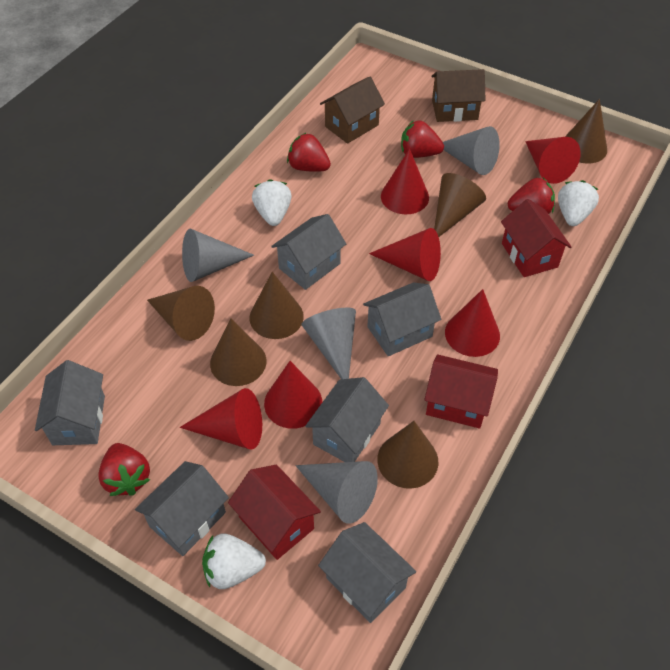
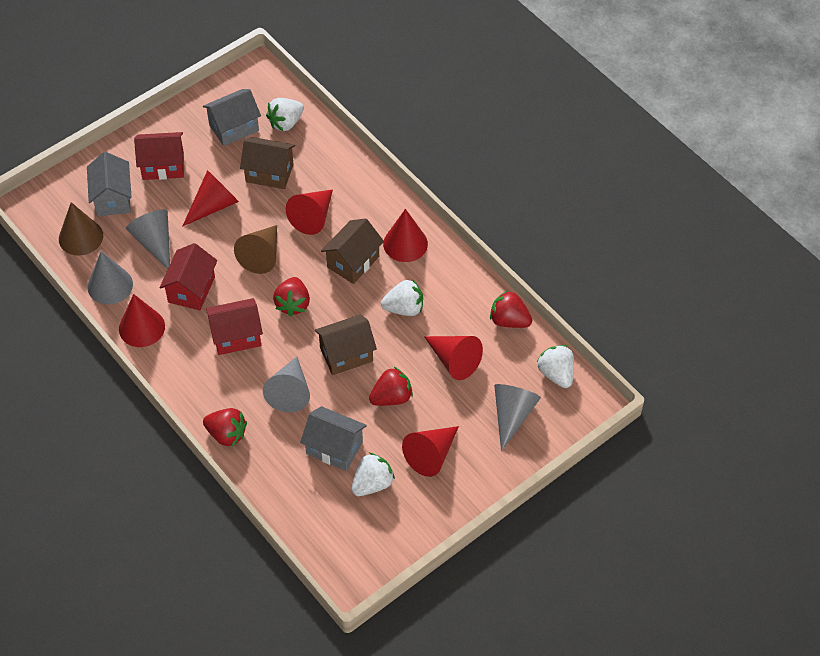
brown cone: 6 -> 2
brown house: 2 -> 3
grey house: 6 -> 3
white strawberry: 3 -> 4

